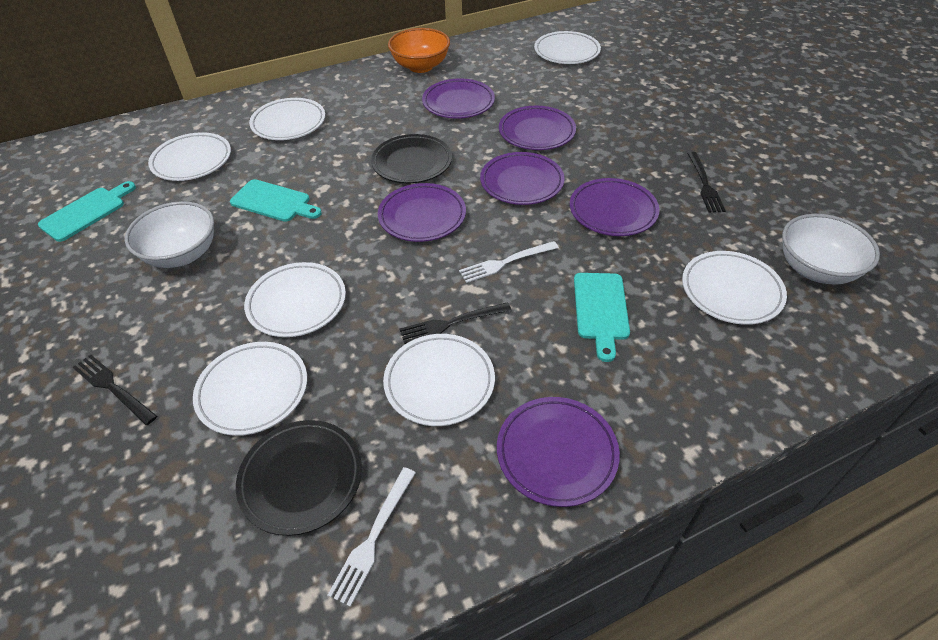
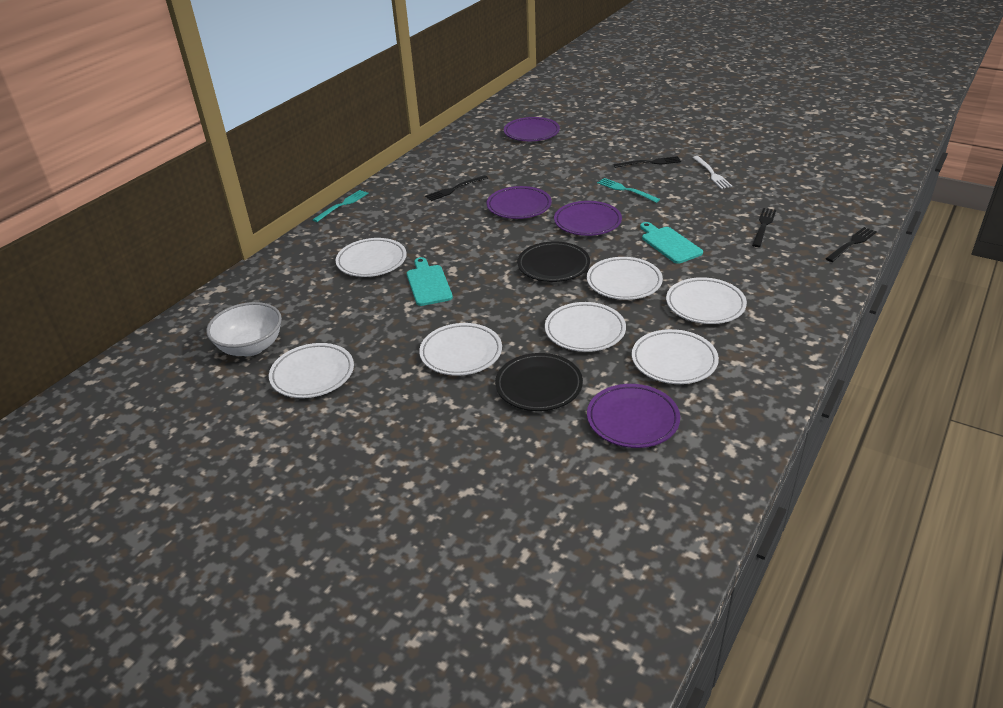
black fork: 3 -> 4
orange bowl: 1 -> 0
purple plate: 6 -> 4
turquoise cutting board: 3 -> 2
turquoise fork: 0 -> 2
white bowl: 2 -> 1
white fork: 2 -> 1

